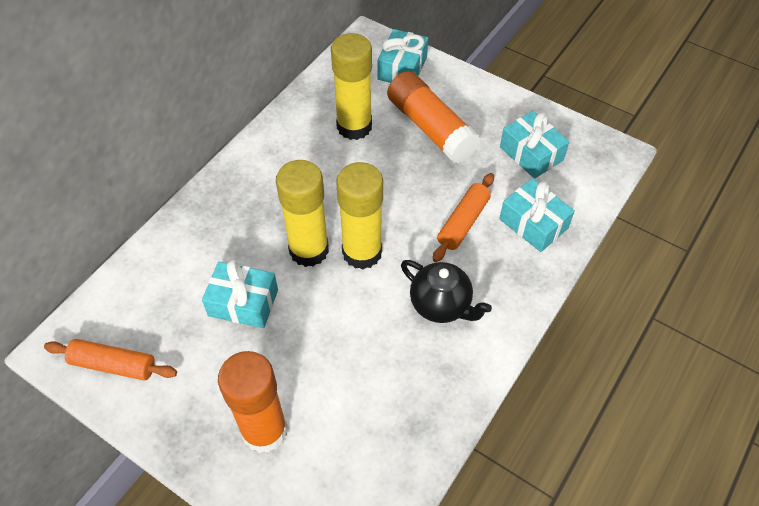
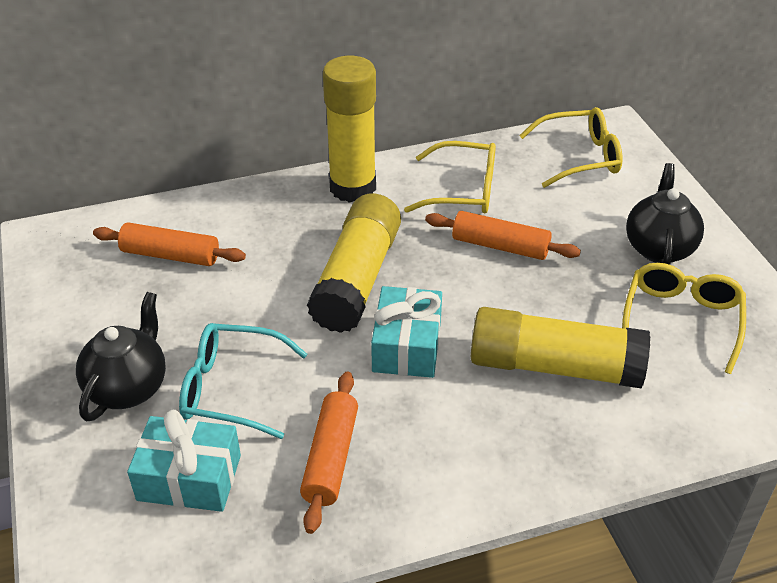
black teapot: 1 -> 2
orange glue stick: 2 -> 0
orange rolling pin: 2 -> 3
turquoise gift: 4 -> 2
turquoise glasses: 0 -> 1
yellow glasses: 0 -> 3

